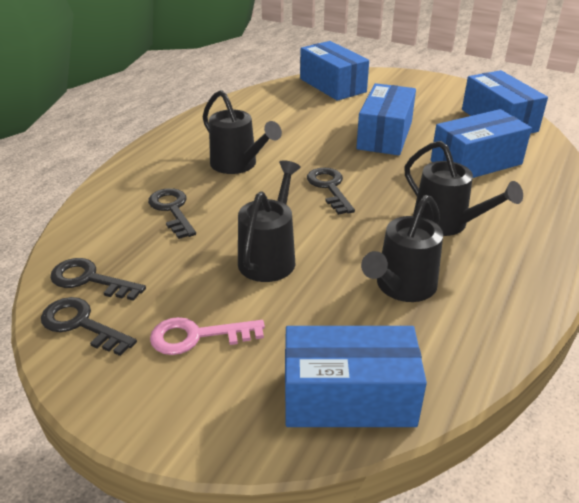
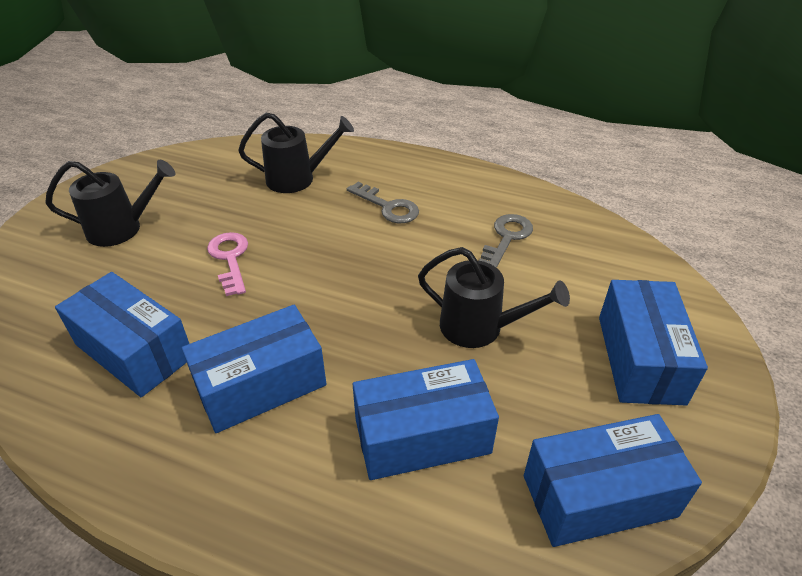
black key: 4 -> 0
black watering can: 4 -> 3
grey key: 0 -> 2

